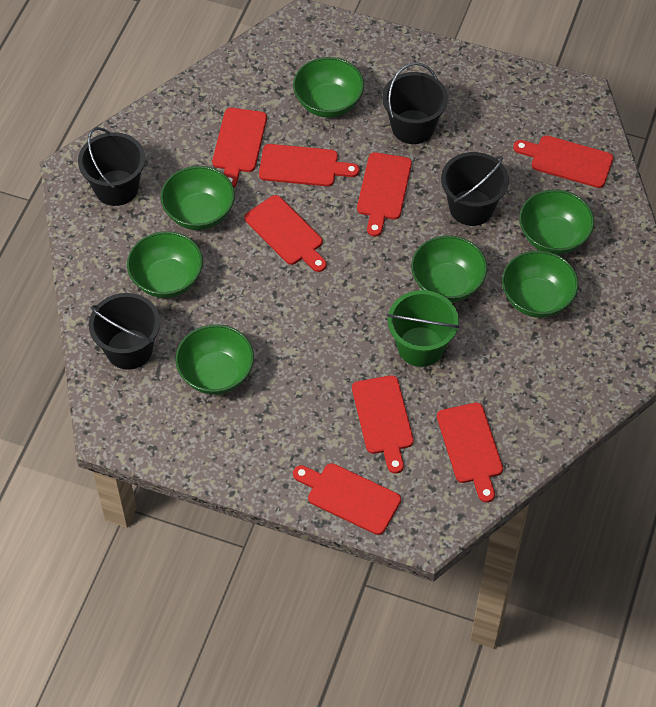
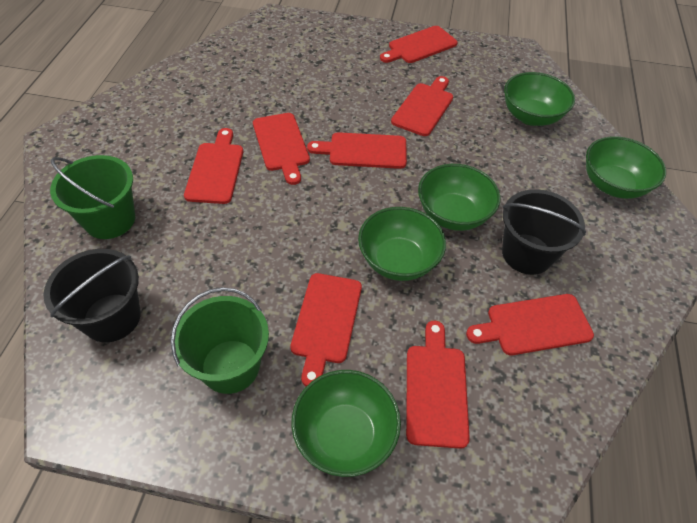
black bucket: 4 -> 2
green bowl: 7 -> 5
green bucket: 1 -> 2

